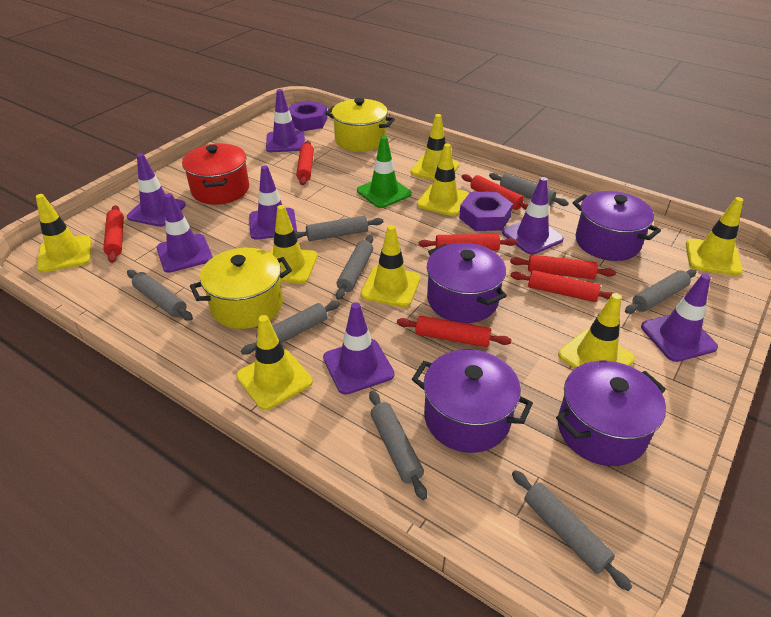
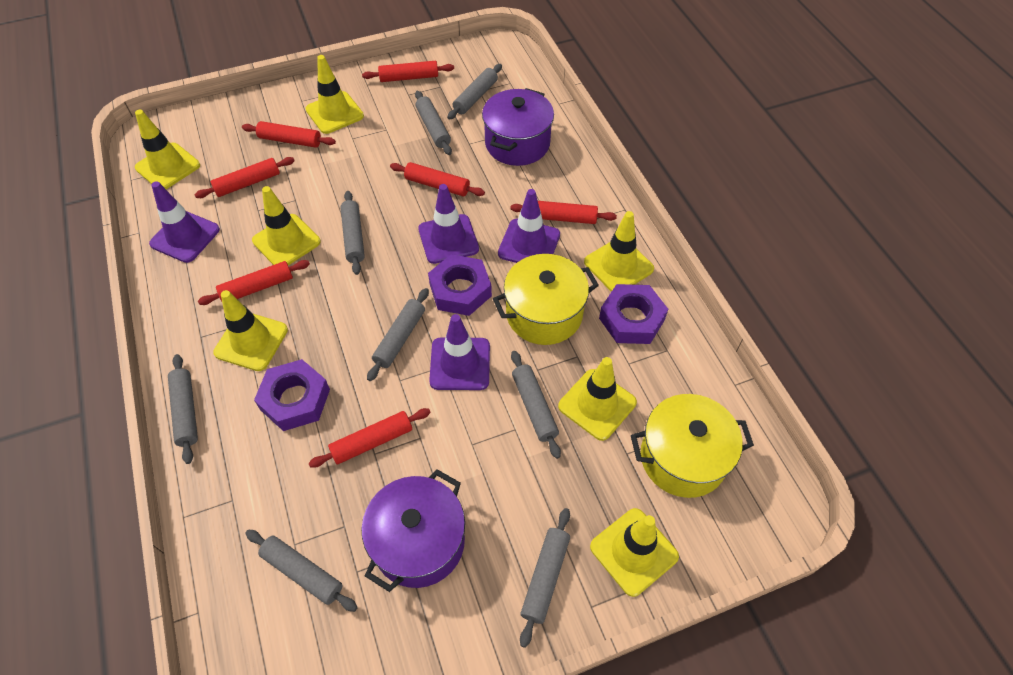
green traffic cone: 1 -> 0
purple nut: 2 -> 3
purple pot: 4 -> 2
purple traffic cone: 7 -> 4
red pot: 1 -> 0
yellow traffic cone: 8 -> 7

